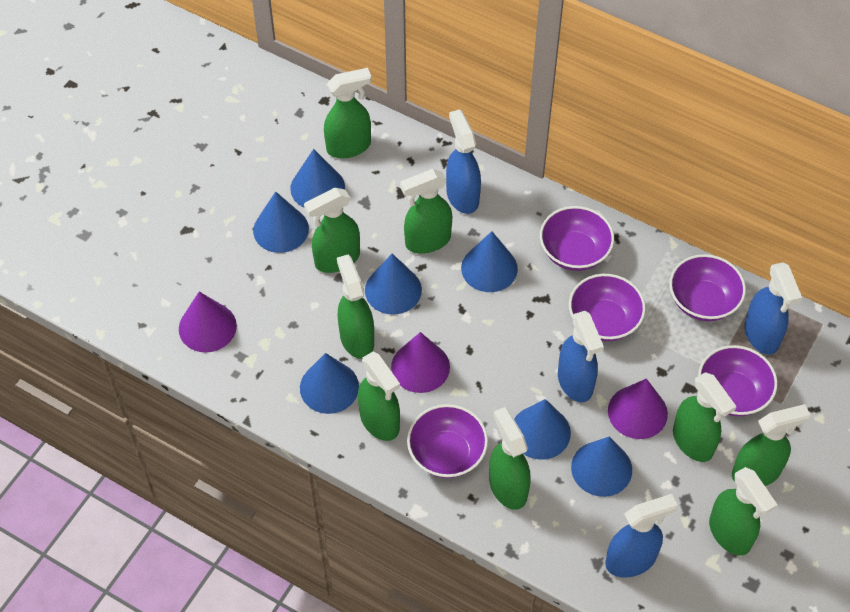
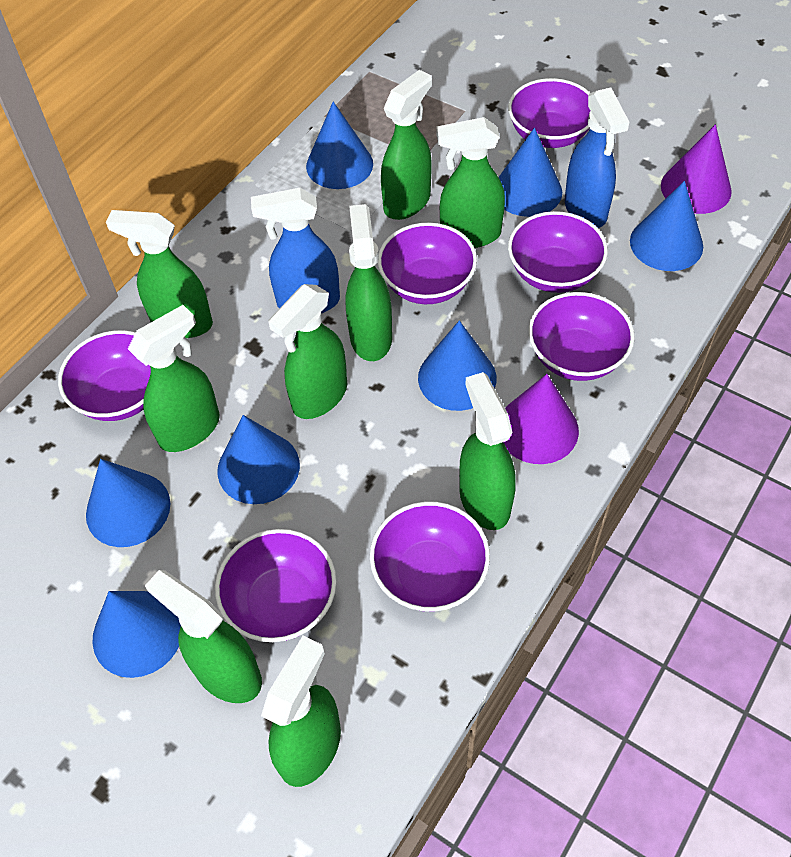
blue spray bottle: 4 -> 2
purple bowl: 5 -> 7
purple cone: 3 -> 2

